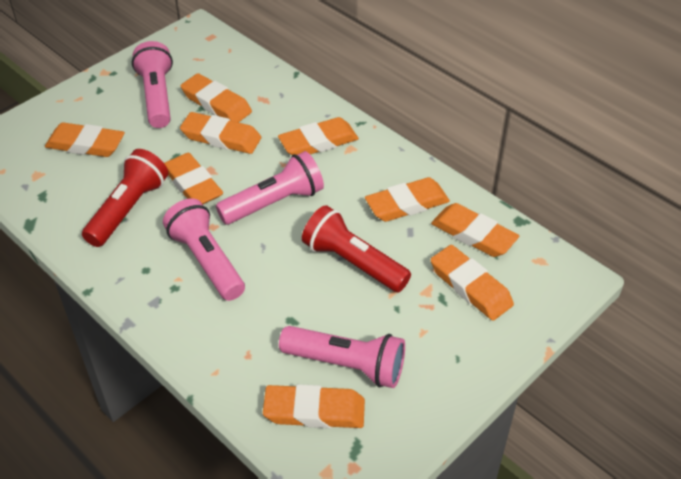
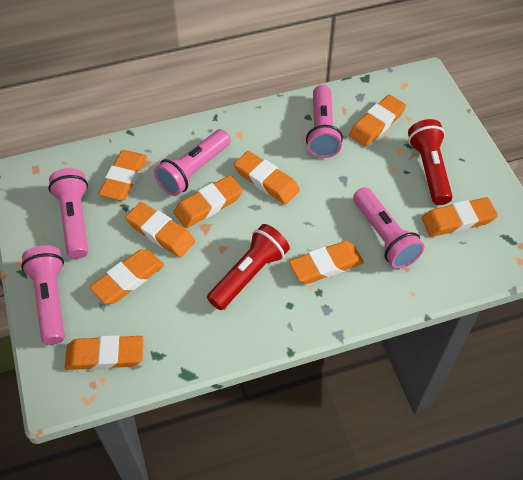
pink flashlight: 4 -> 5

